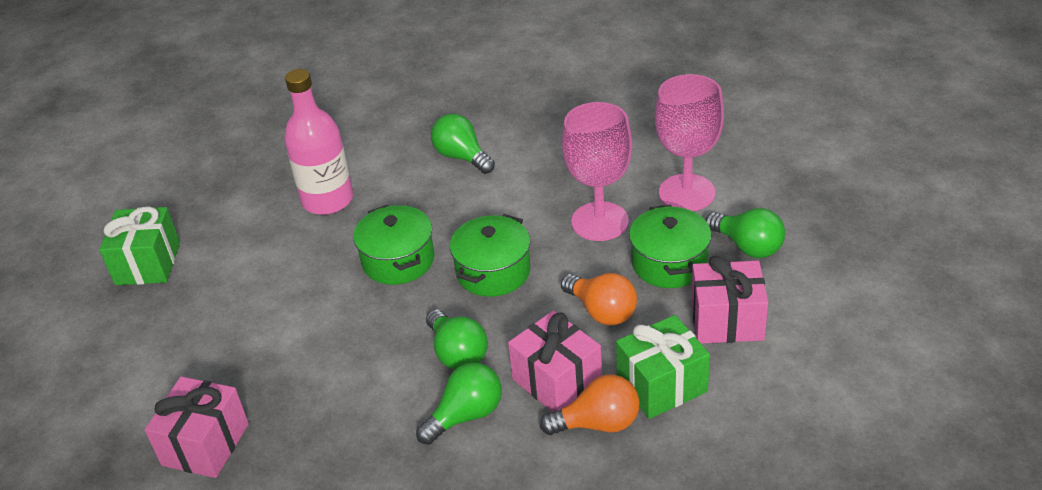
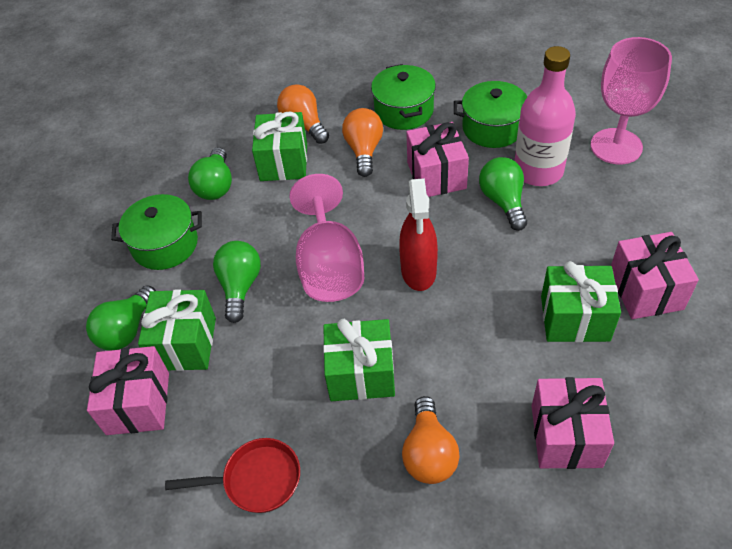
green gift: 2 -> 4
orange light bulb: 2 -> 3
pink gift: 3 -> 4
red pan: 0 -> 1
red spray bottle: 0 -> 1

